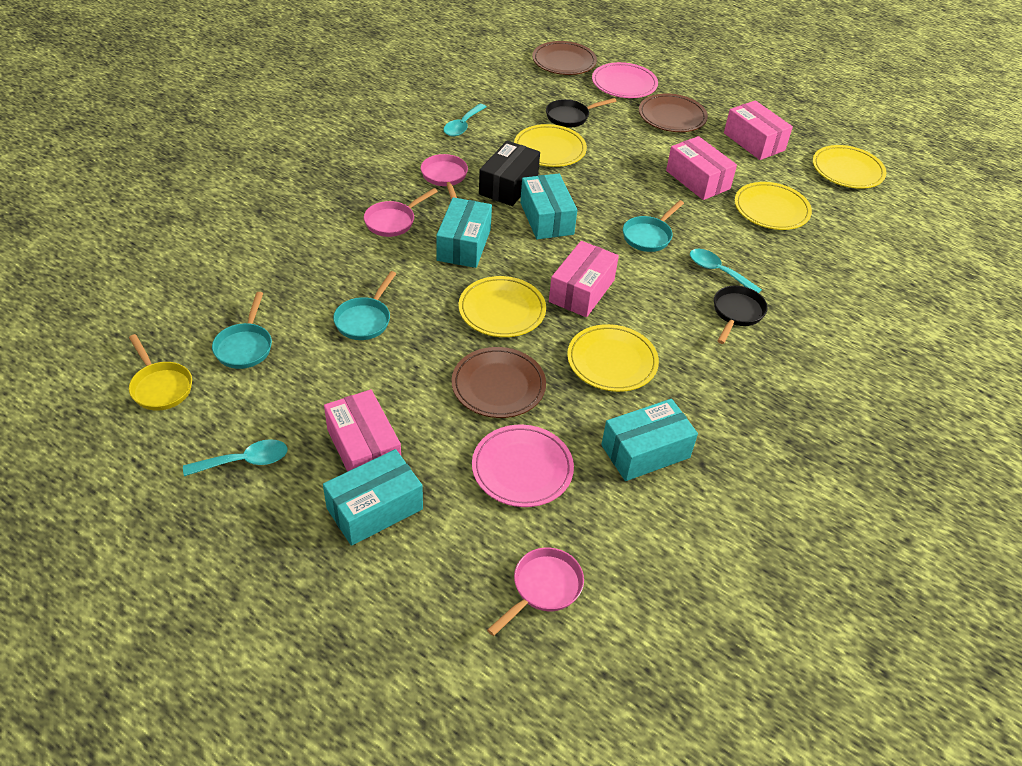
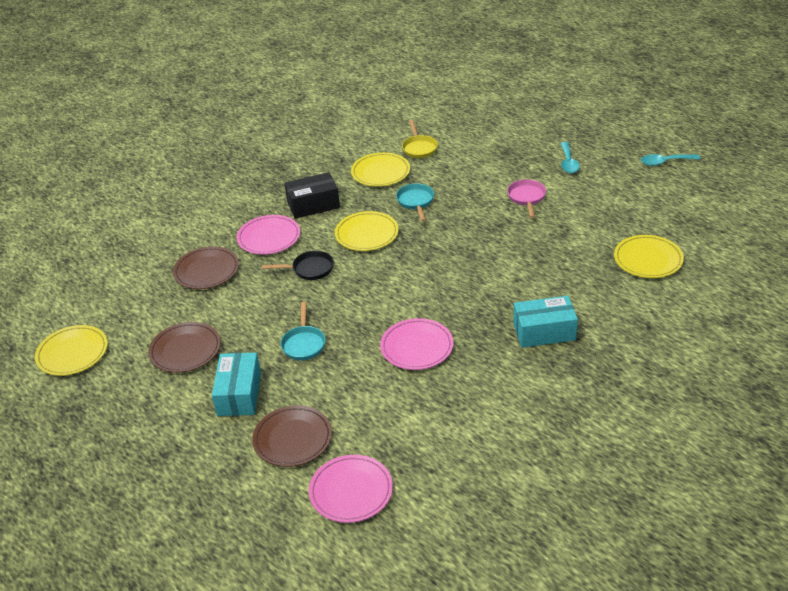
black pan: 2 -> 1
pink box: 4 -> 0
pink pan: 3 -> 1
pink plate: 2 -> 3
turquoise box: 4 -> 2
turquoise pan: 3 -> 2
turquoise spoon: 3 -> 2
yellow plate: 5 -> 4

